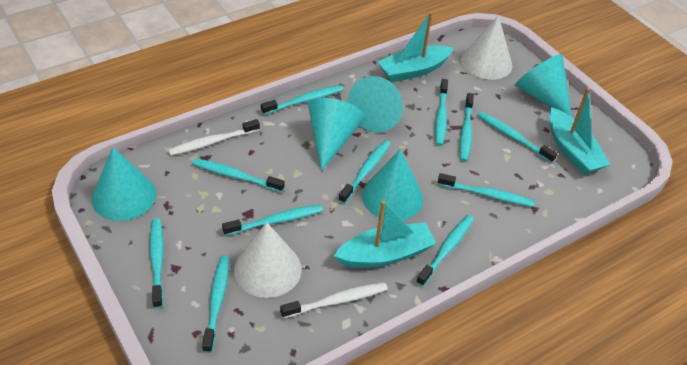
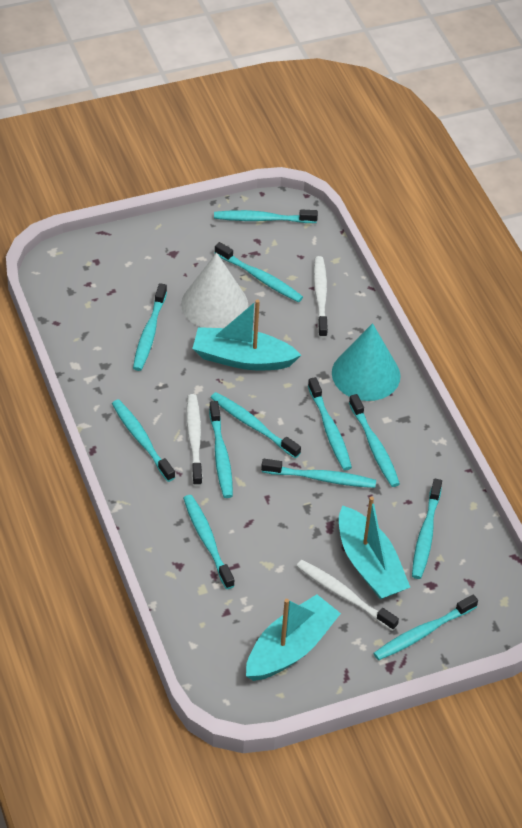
turquoise cone: 5 -> 1
turquoise toothbrush: 11 -> 12
white cone: 2 -> 1
white toothbrush: 2 -> 3

